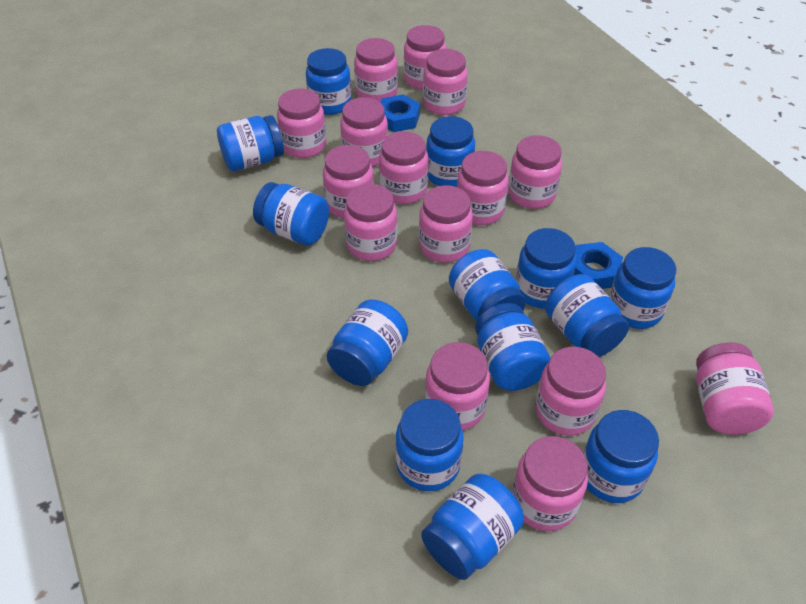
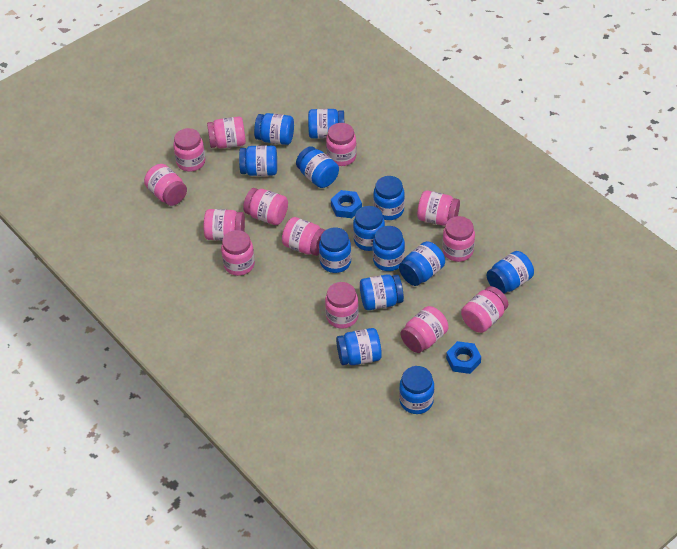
pink jar: 15 -> 13

